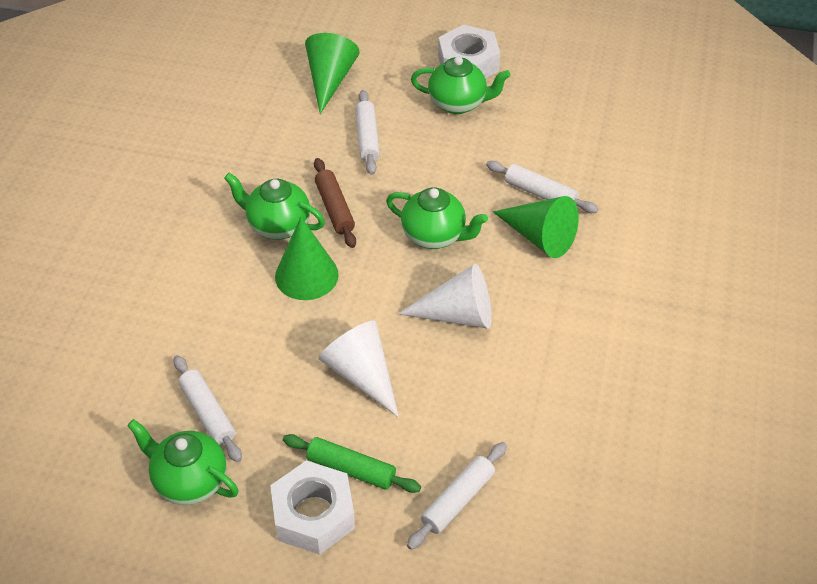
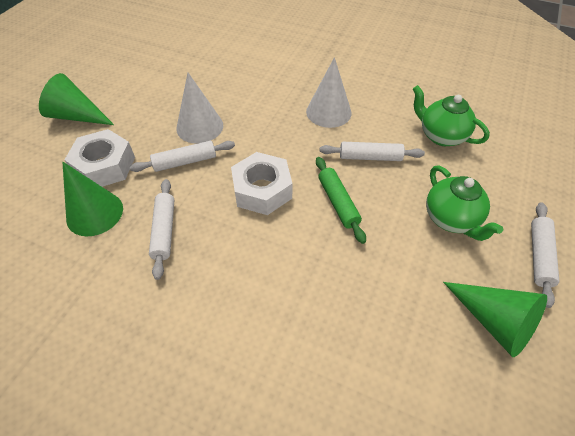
brown rolling pin: 1 -> 0
green teapot: 4 -> 2

